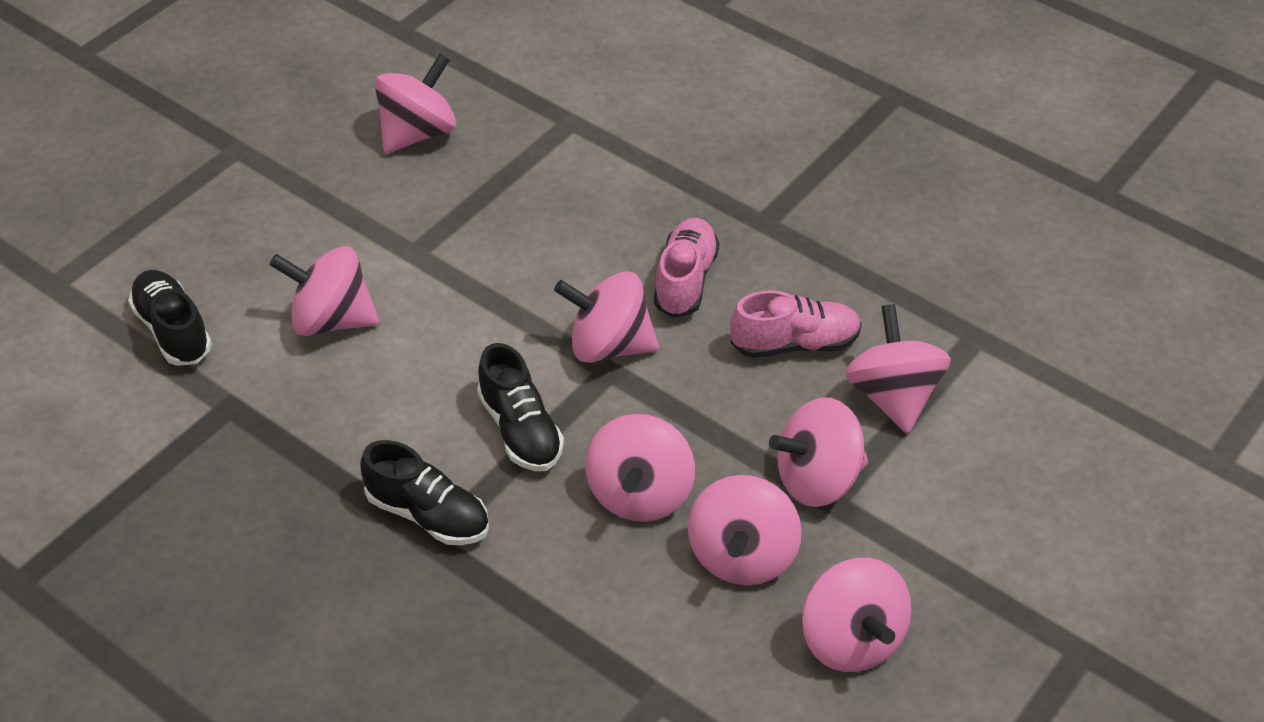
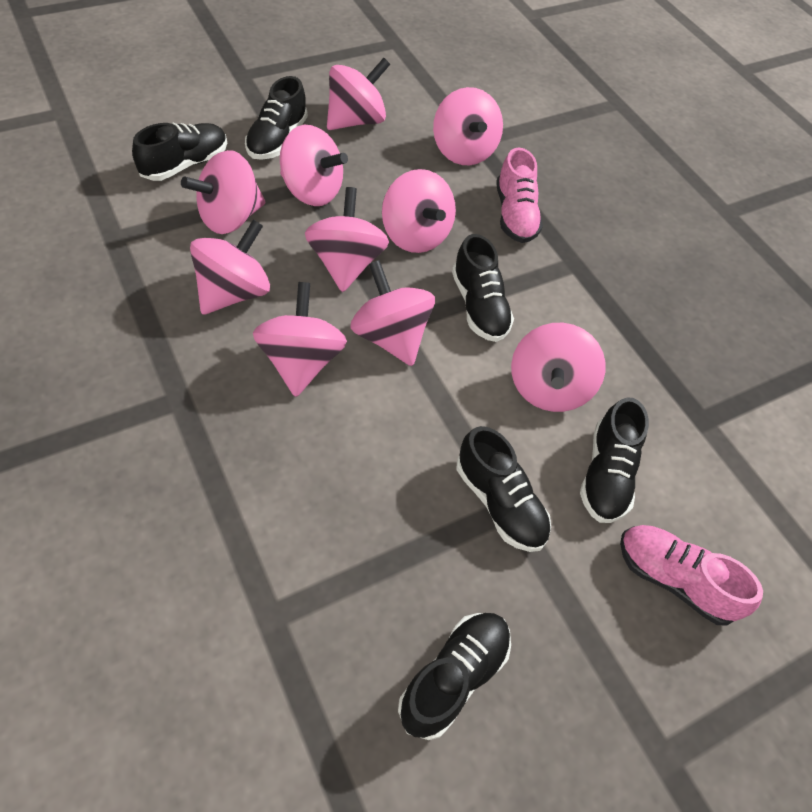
black shoe: 3 -> 6
pink spinning top: 8 -> 10

